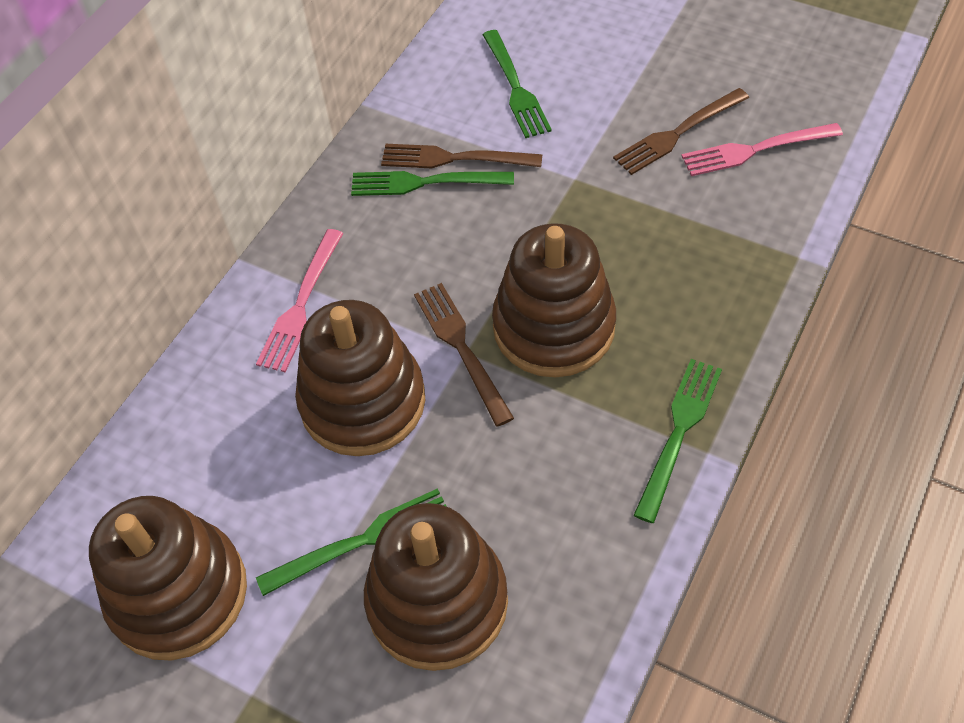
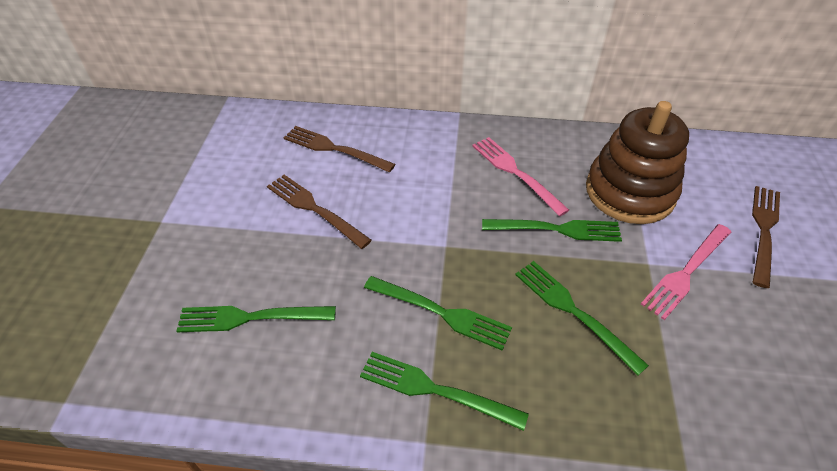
brown stacking toy: 4 -> 1
green fork: 4 -> 5

